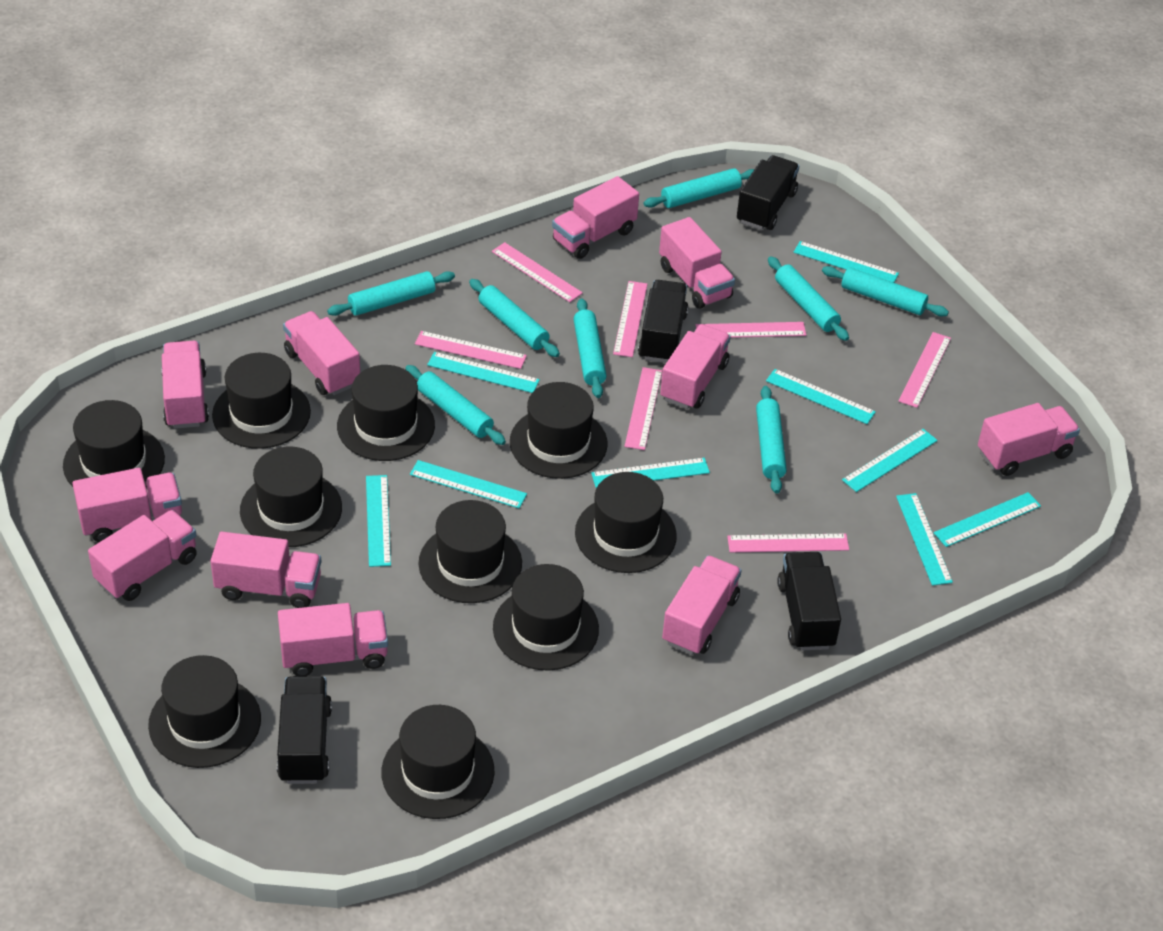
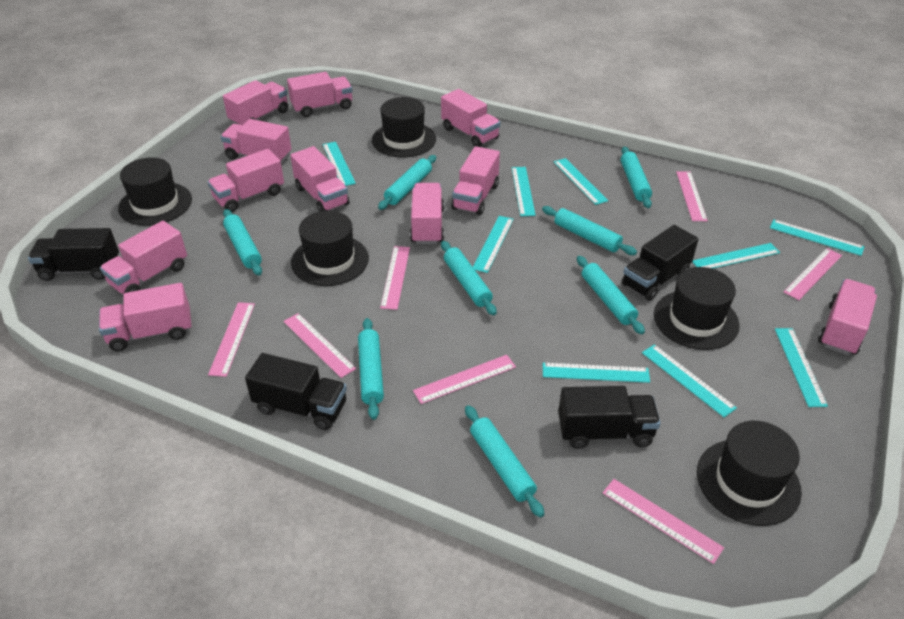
black hat: 10 -> 5

